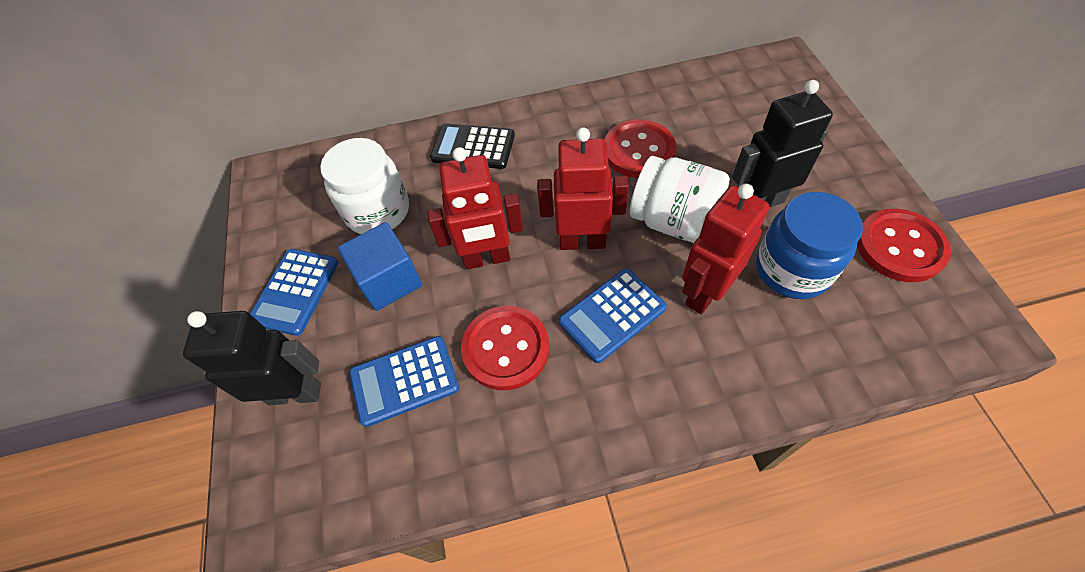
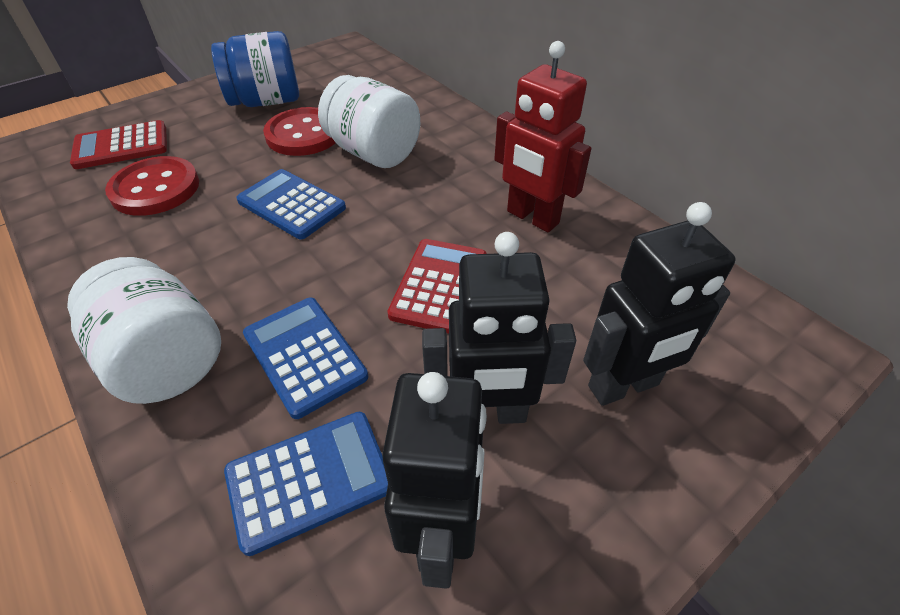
black calculator: 1 -> 0
black robot: 2 -> 3
blue cube: 1 -> 0
red button: 3 -> 2
red calculator: 0 -> 2
red robot: 3 -> 1

